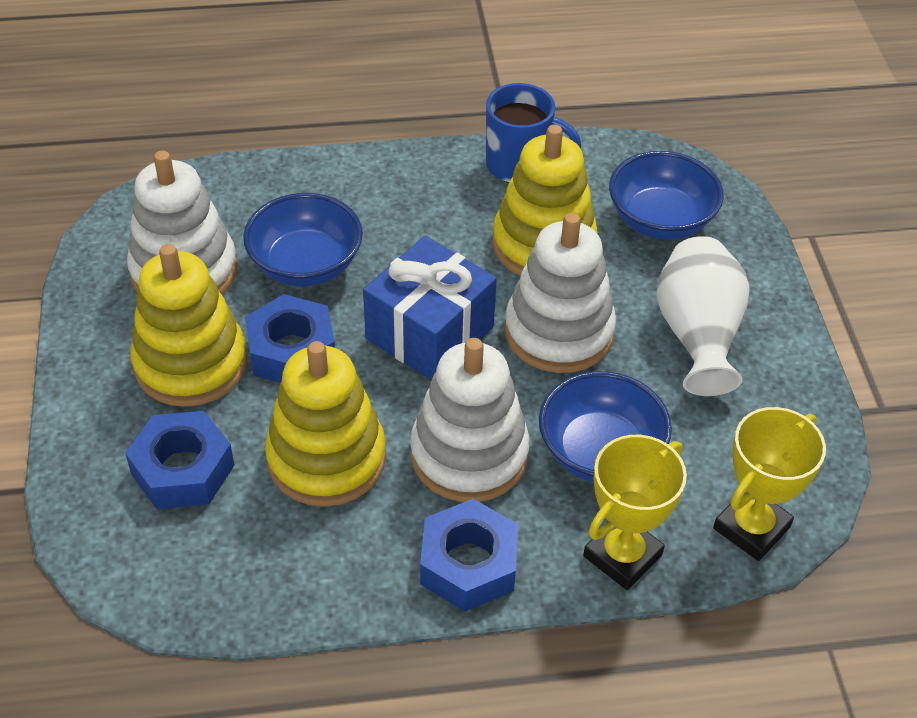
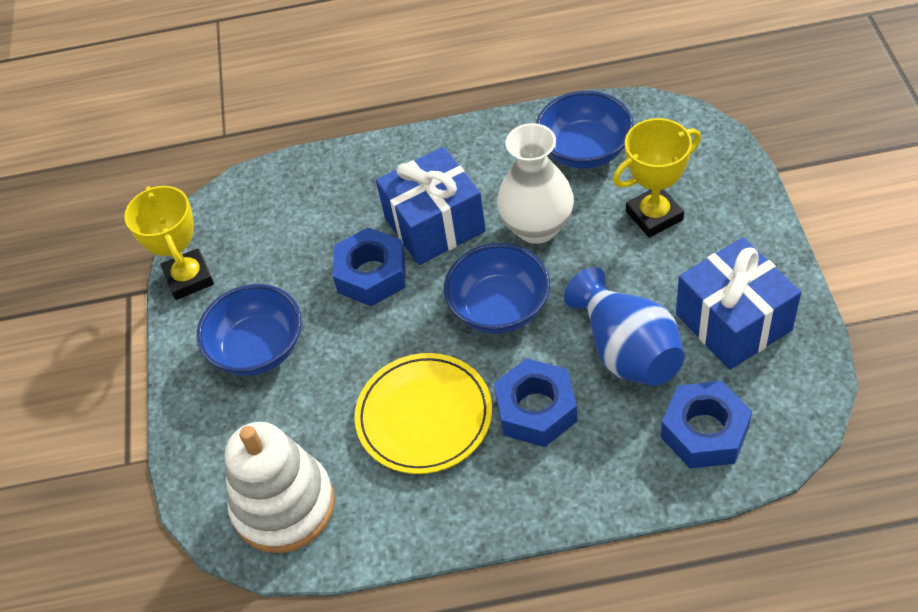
blue gift: 1 -> 2
blue mug: 1 -> 0
blue vase: 0 -> 1
white stacking toy: 3 -> 1
yellow plate: 0 -> 1
yellow stacking toy: 3 -> 0

